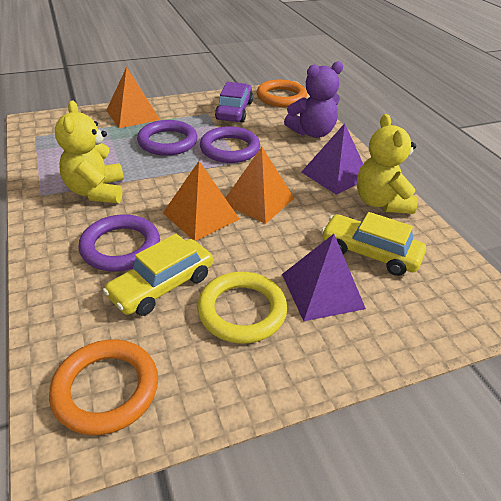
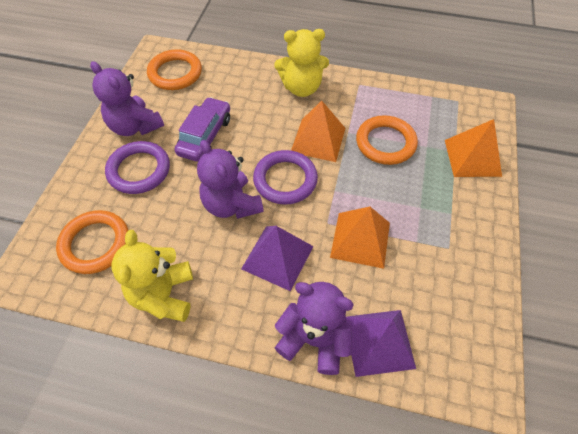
orange ring: 2 -> 3
purple ring: 3 -> 2
purple teddy bear: 1 -> 3
yellow car: 2 -> 0
yellow ring: 1 -> 0

